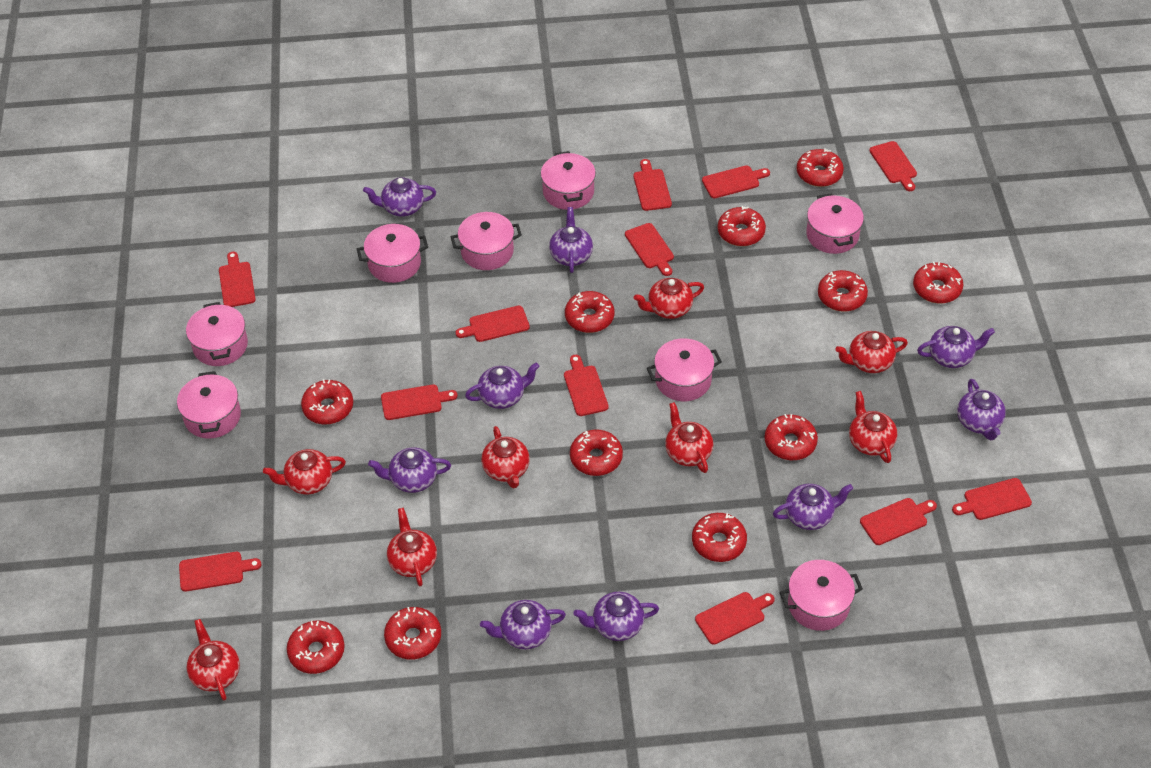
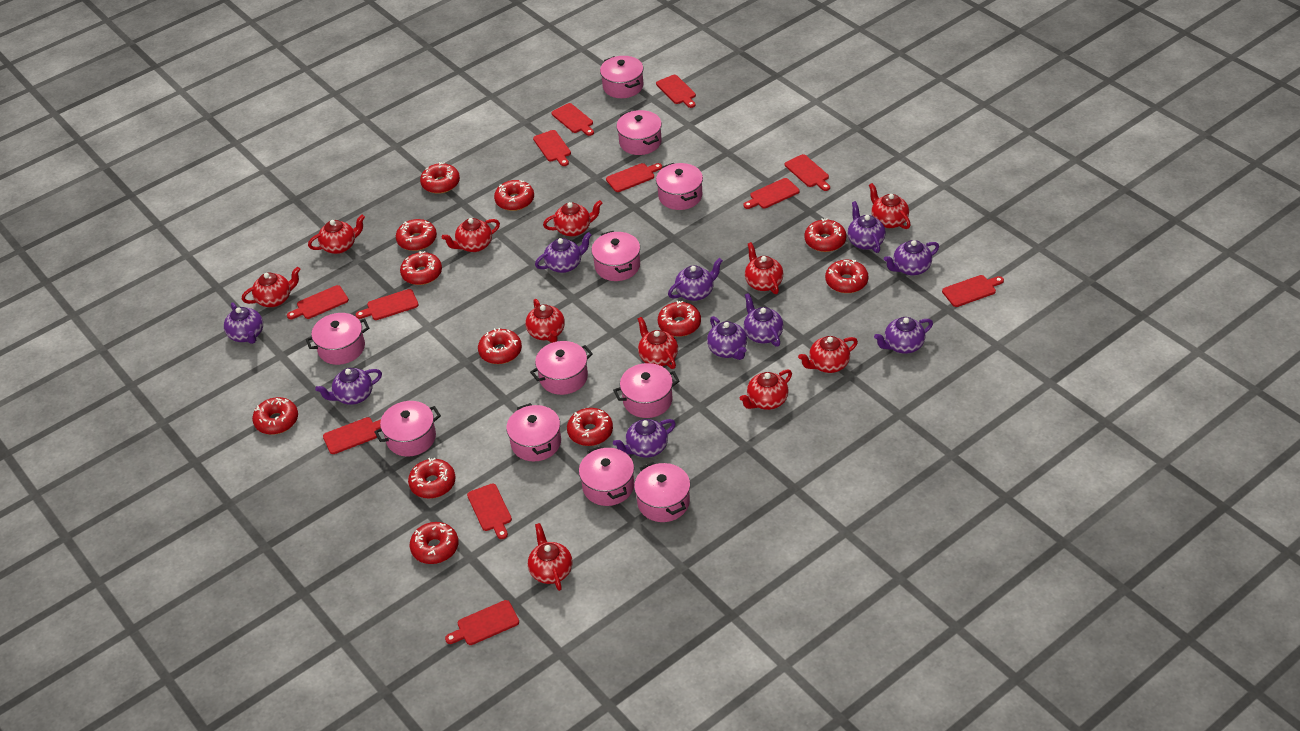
pink pot: 8 -> 11
purple teapot: 9 -> 10
red donut: 11 -> 12
red teapot: 8 -> 11

